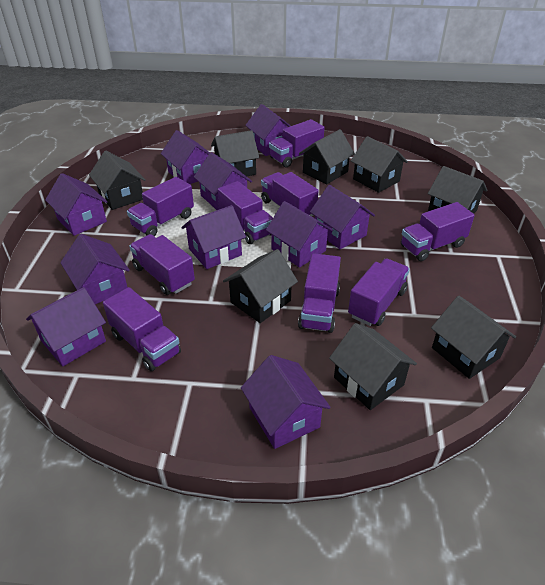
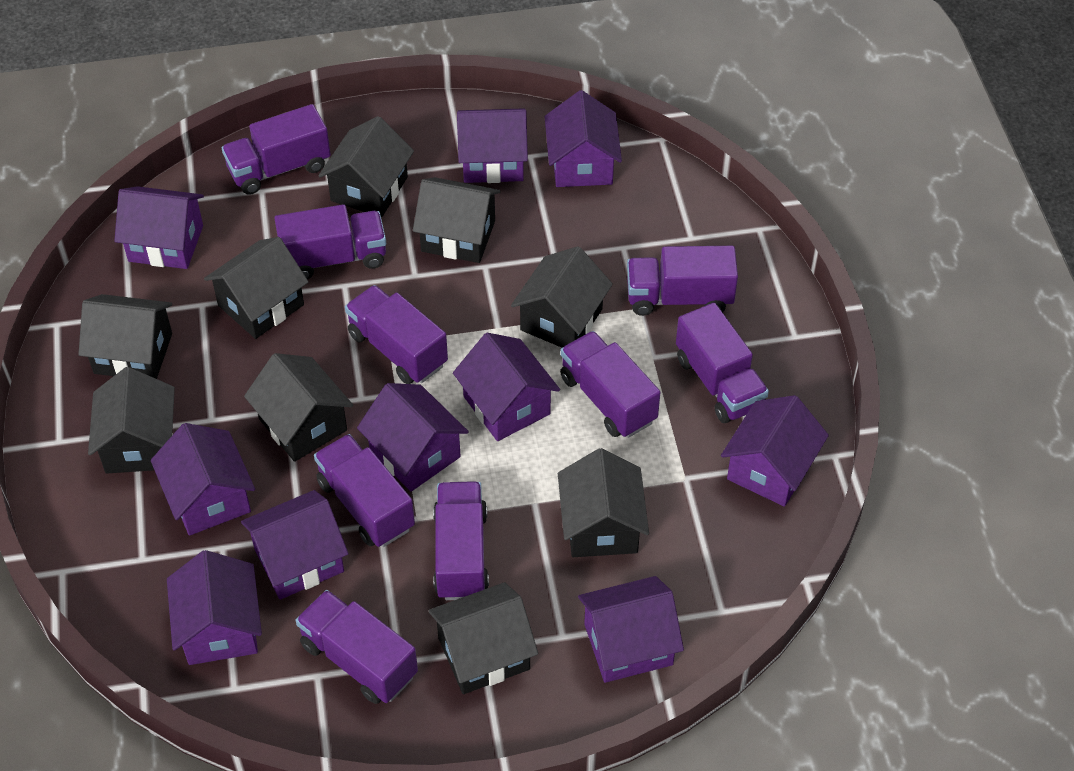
black house: 8 -> 9

